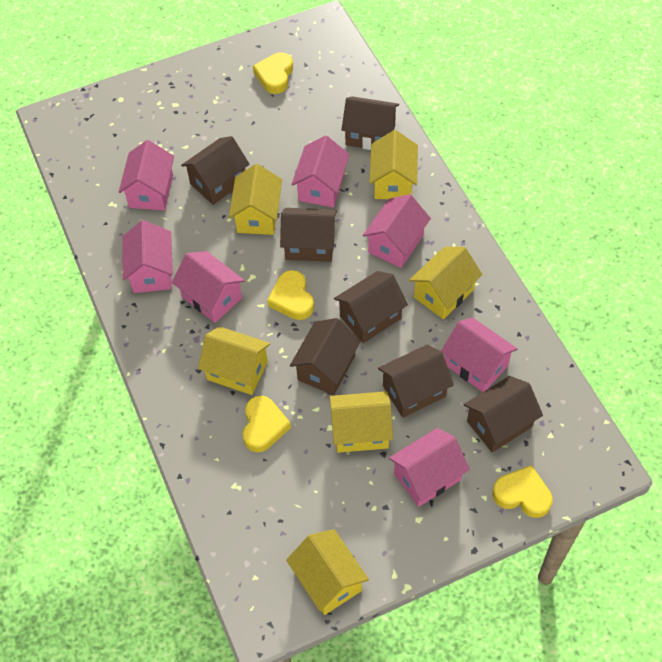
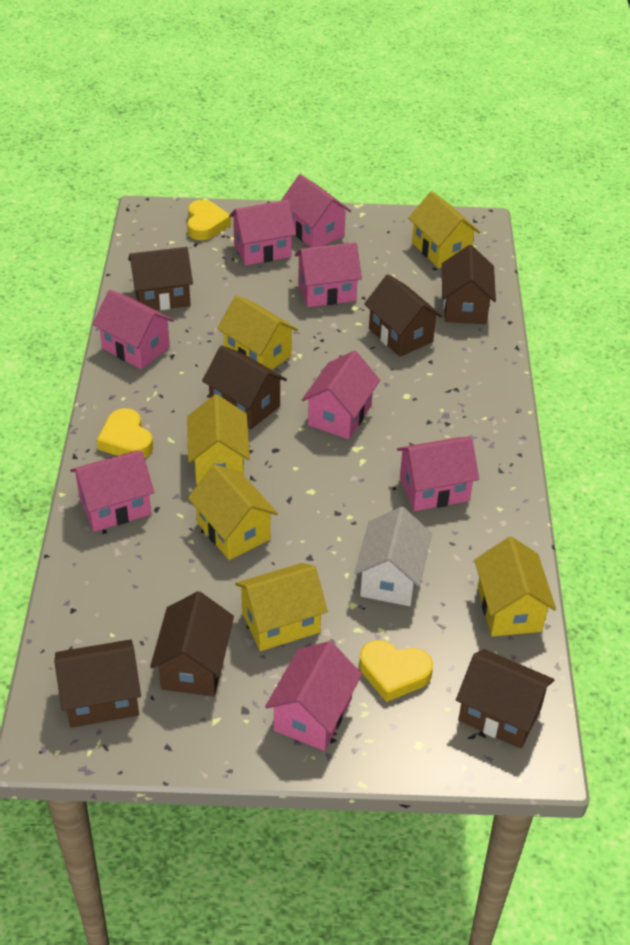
pink house: 7 -> 8
white house: 0 -> 1
yellow heart: 4 -> 3

